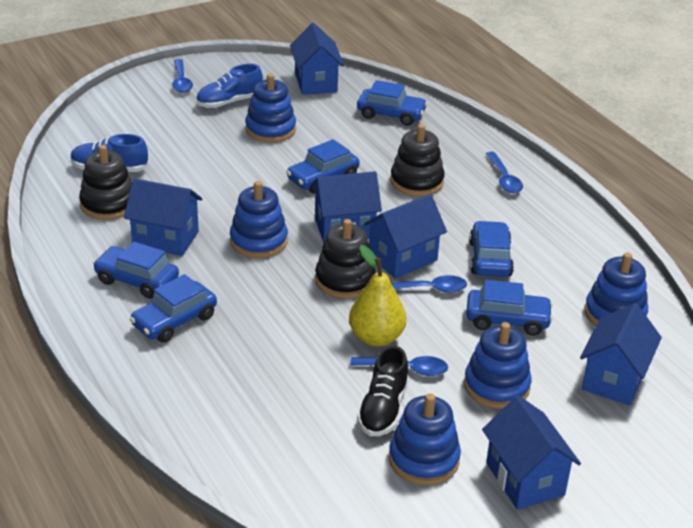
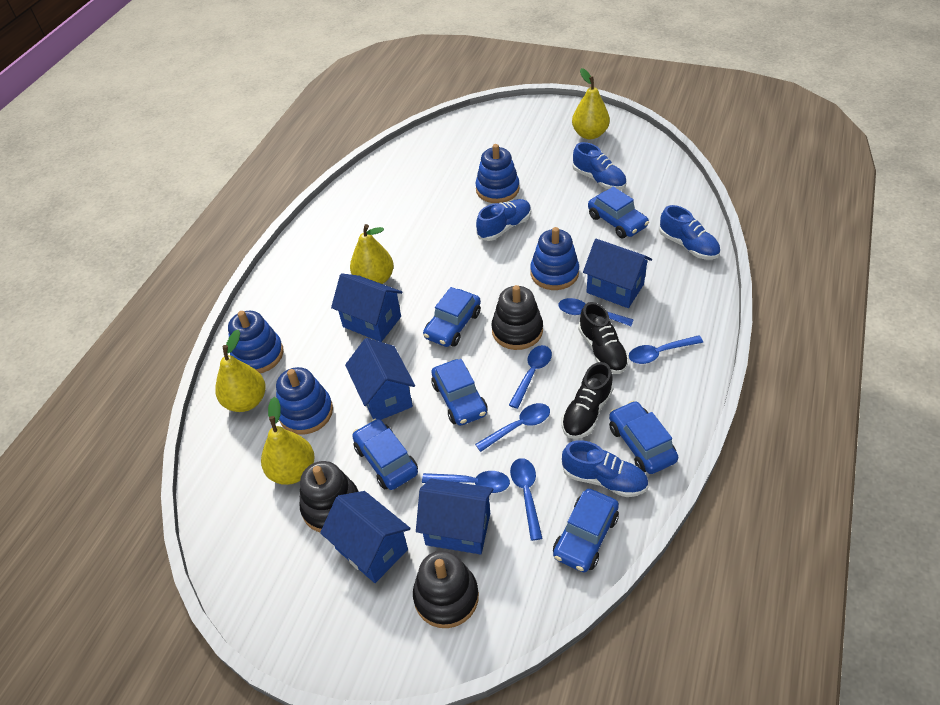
black shoe: 1 -> 2
blue house: 6 -> 5
blue shoe: 2 -> 4
blue spoon: 4 -> 6
blue stacking toy: 5 -> 4
yellow pear: 1 -> 4

